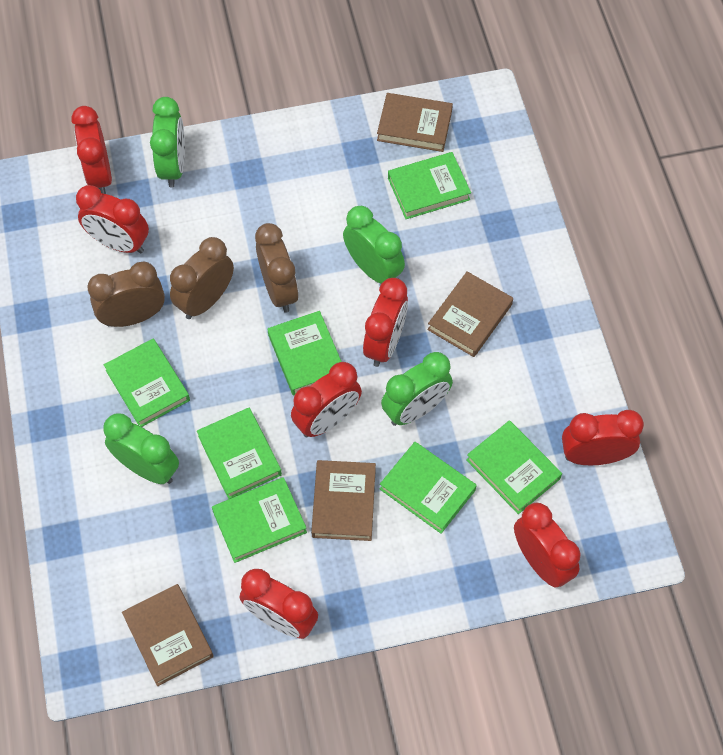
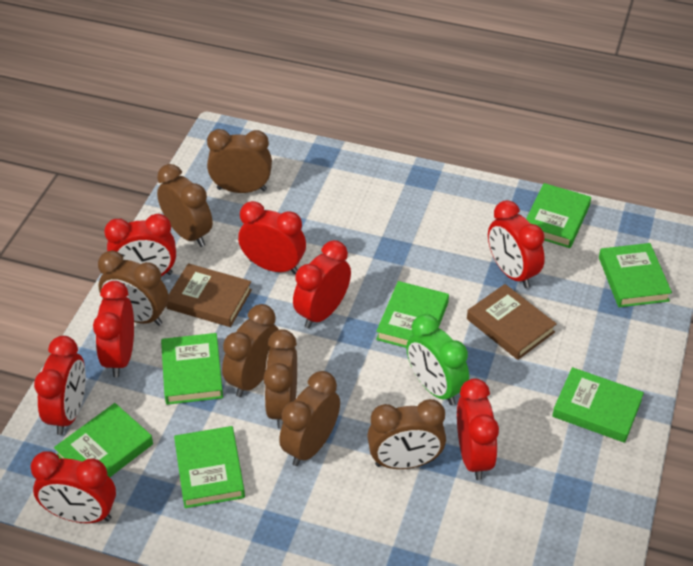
brown book: 4 -> 2
brown clock: 3 -> 7
green clock: 4 -> 1
red clock: 7 -> 8

